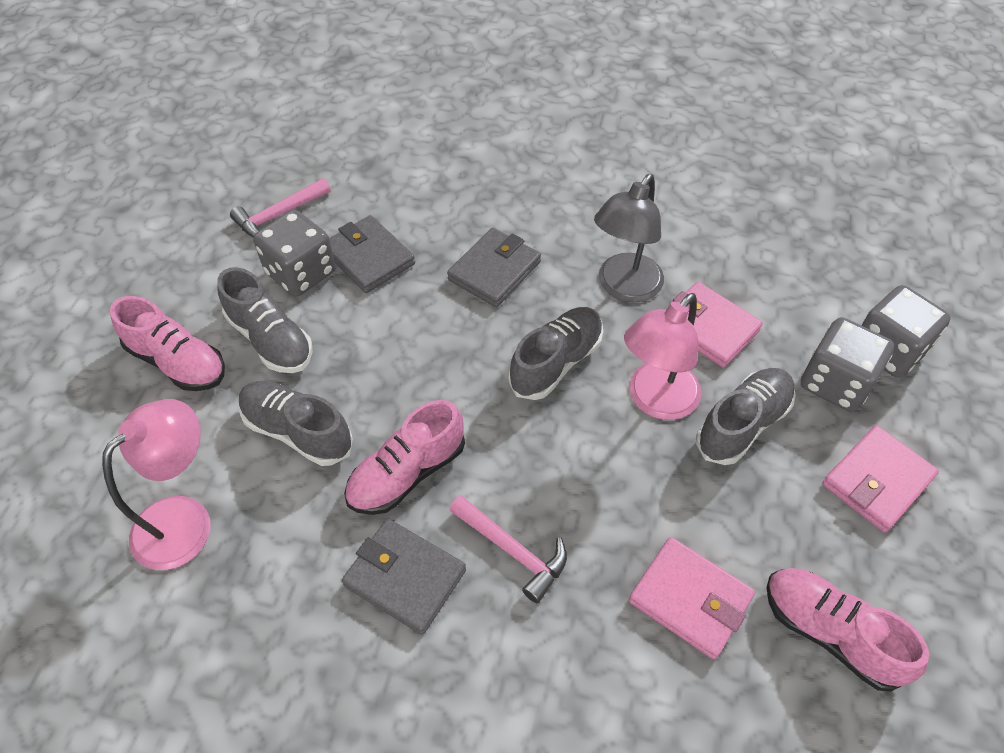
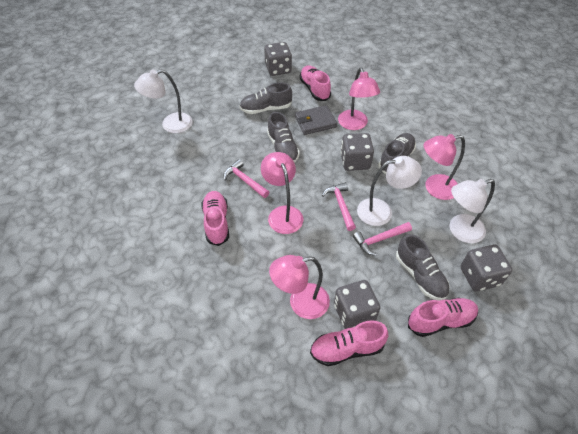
grey dice: 3 -> 4
grey lamp: 1 -> 0
grey wallet: 3 -> 1
pink hammer: 2 -> 3
pink lamp: 2 -> 4
pink shoe: 3 -> 4
pink wallet: 3 -> 0
white lamp: 0 -> 3

